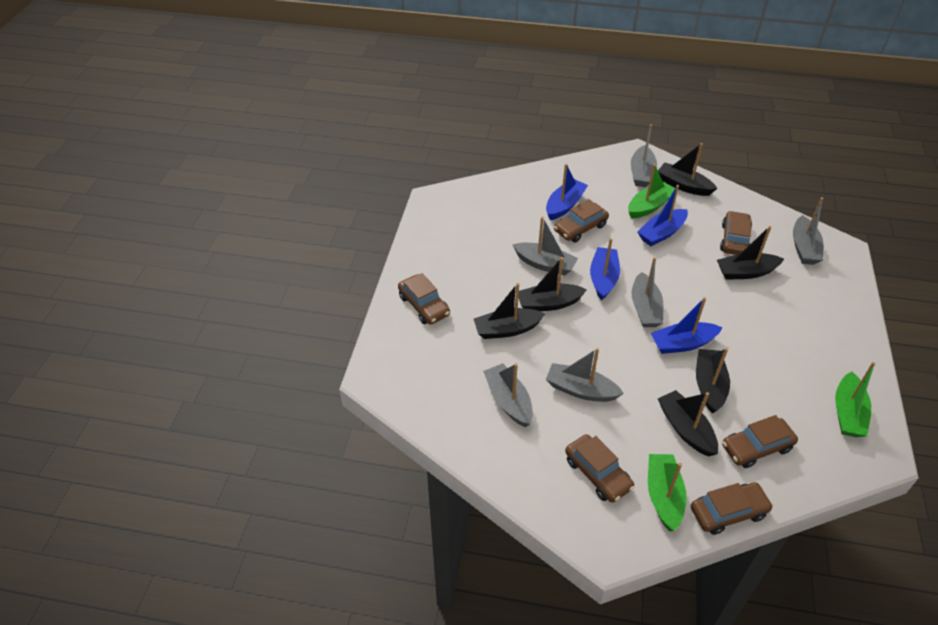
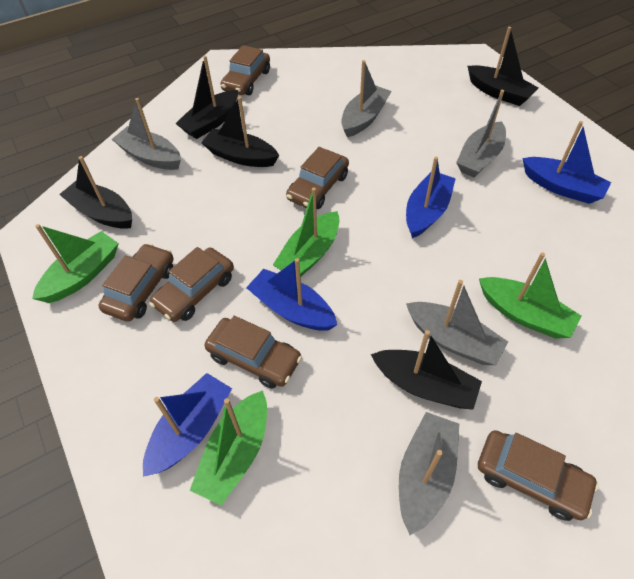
black boat: 6 -> 5
green boat: 3 -> 4
grey boat: 6 -> 5

